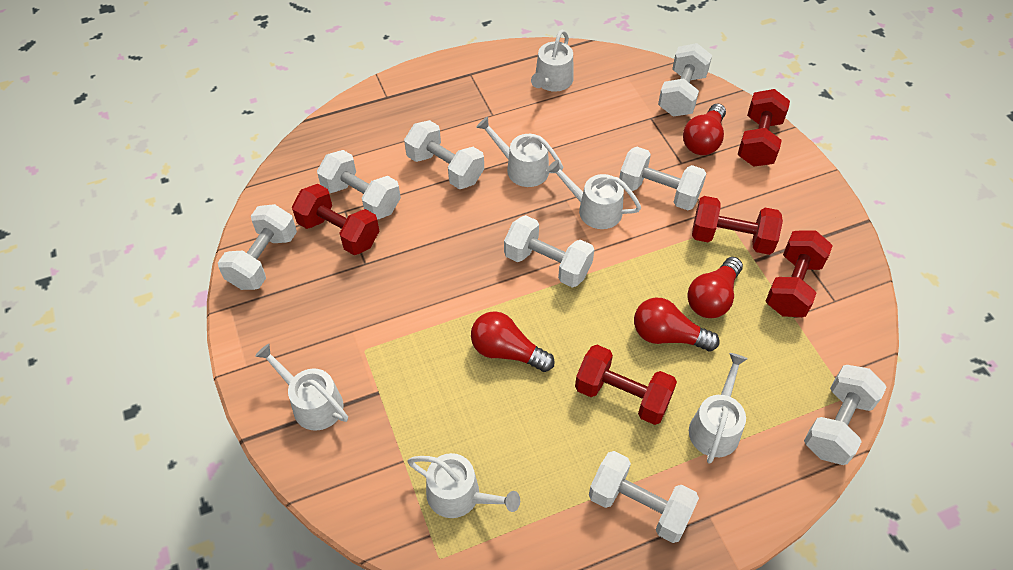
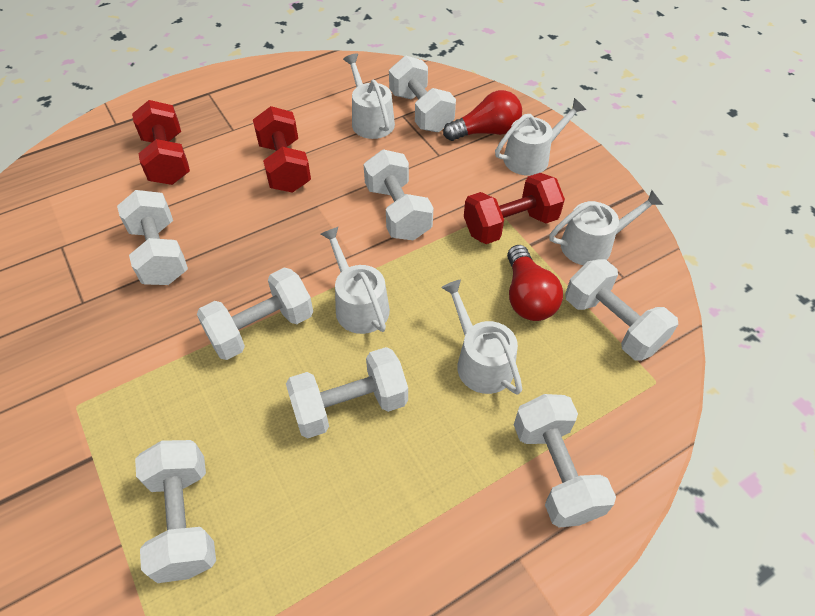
red dumbbell: 5 -> 3
red light bulb: 4 -> 2
white watering can: 6 -> 5

